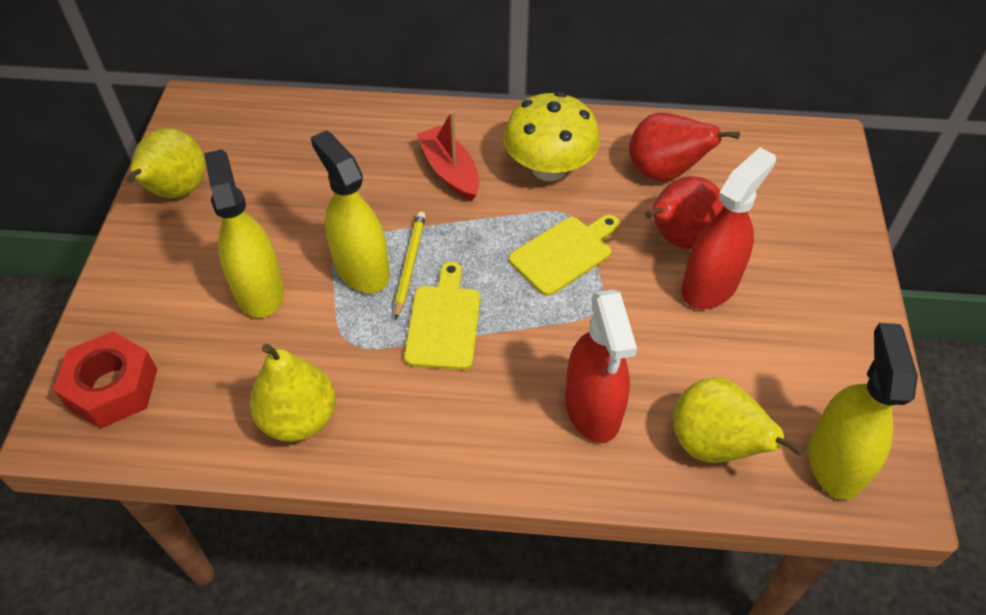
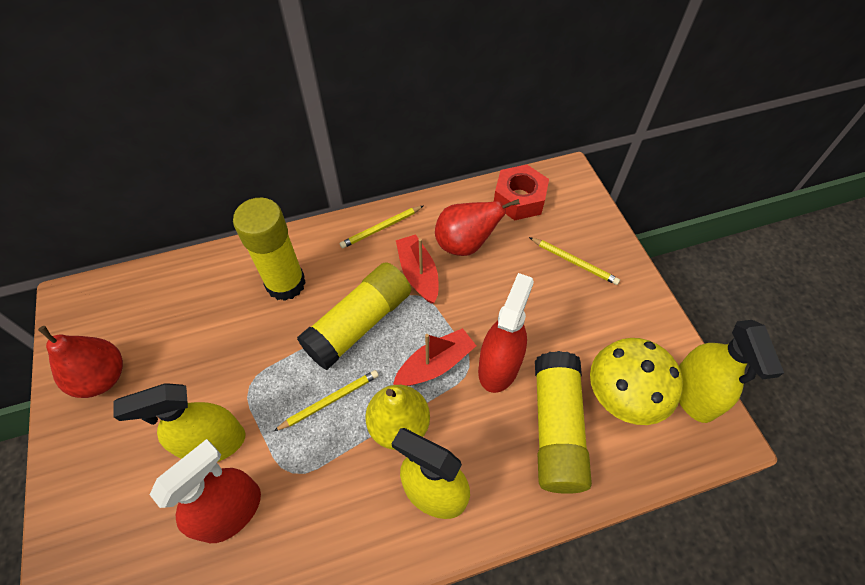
red boat: 1 -> 2
yellow cutting board: 2 -> 0
yellow glue stick: 0 -> 3
yellow pear: 3 -> 1
yellow pencil: 1 -> 3

